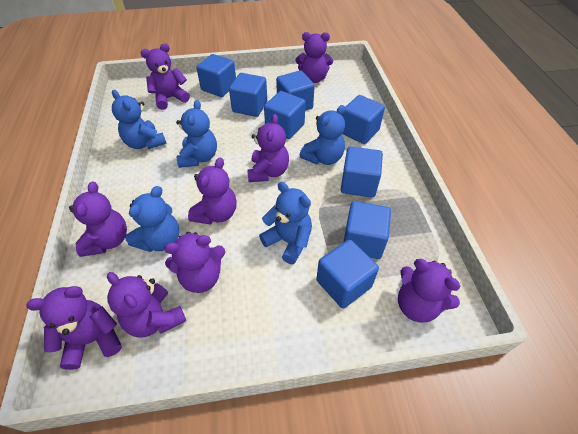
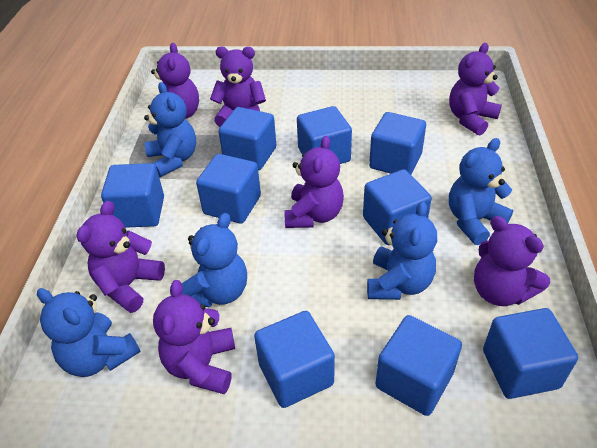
blue cube: 8 -> 9
purple teddy bear: 9 -> 7

